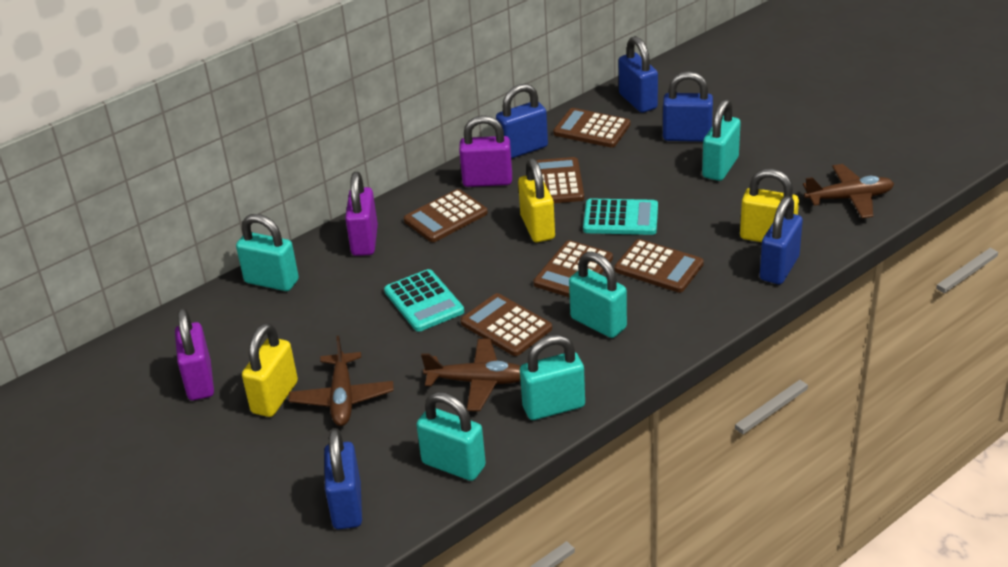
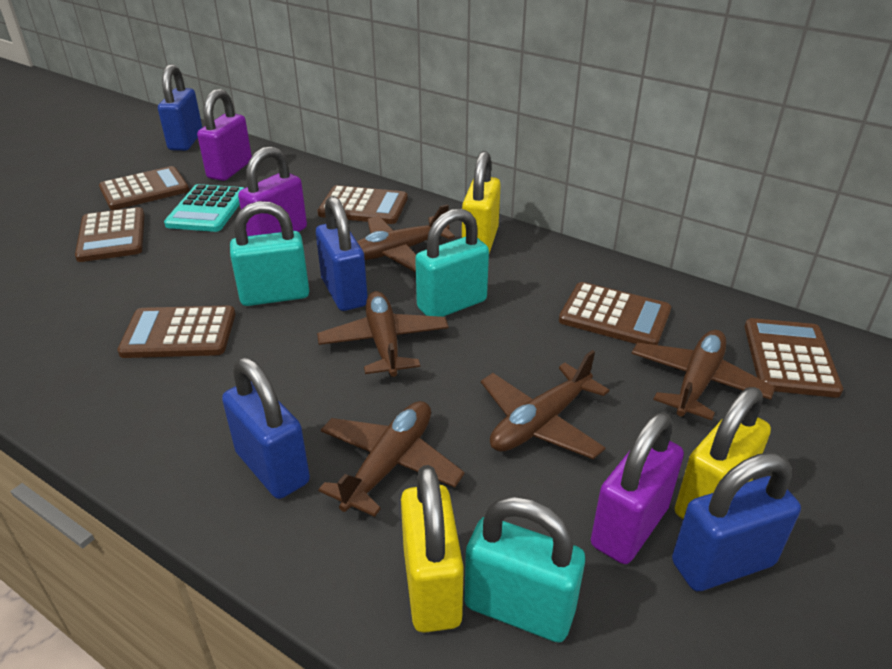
blue padlock: 5 -> 4
brown plane: 3 -> 5
turquoise calculator: 2 -> 1
turquoise padlock: 5 -> 3

